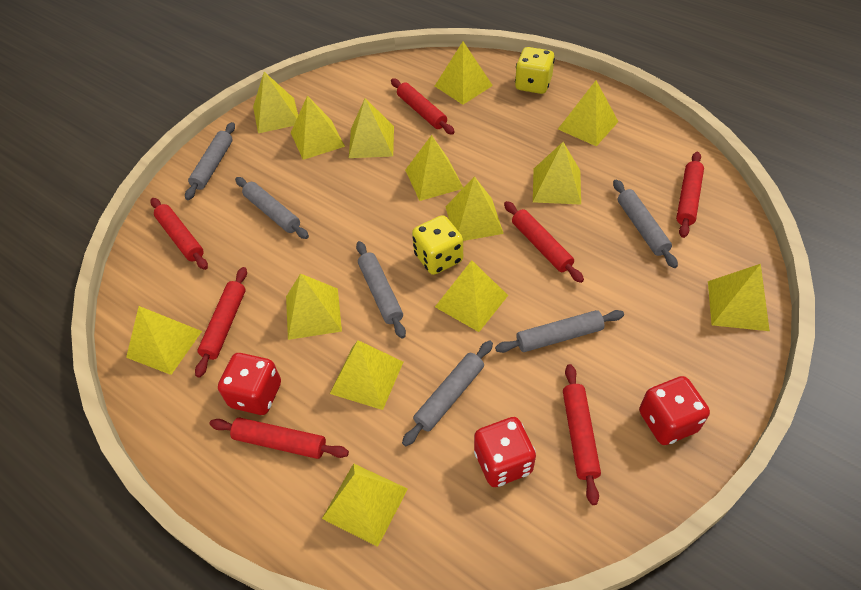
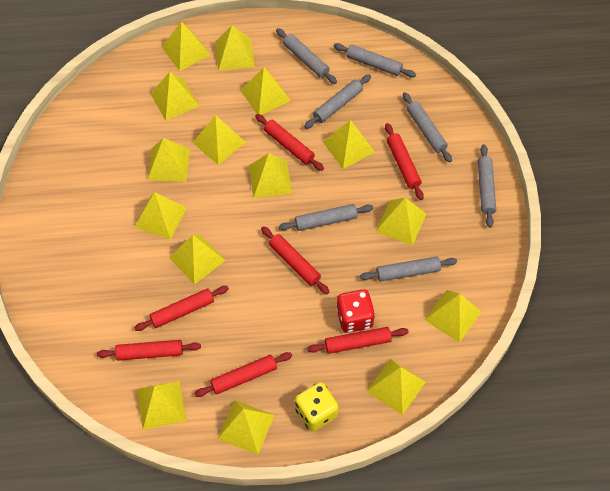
grey rolling pin: 6 -> 7
red dice: 3 -> 1
yellow dice: 2 -> 1
yellow pyramid: 14 -> 15

